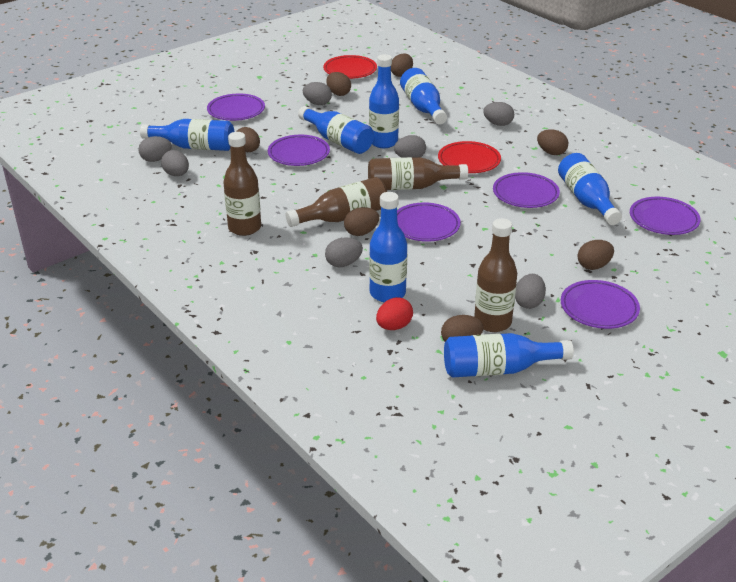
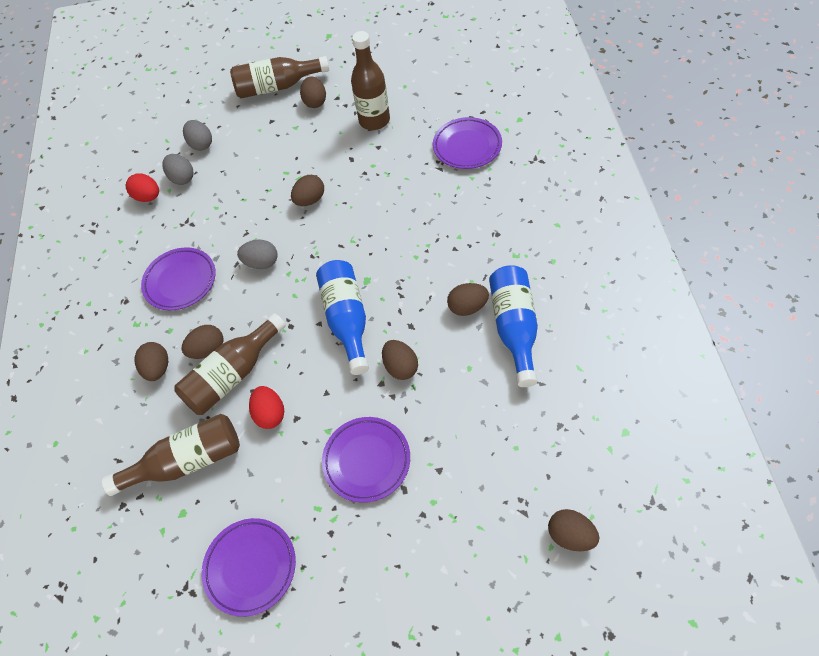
blue bottle: 7 -> 2
grey egg: 7 -> 3
purple plate: 6 -> 4
red egg: 1 -> 2
red plate: 2 -> 0

